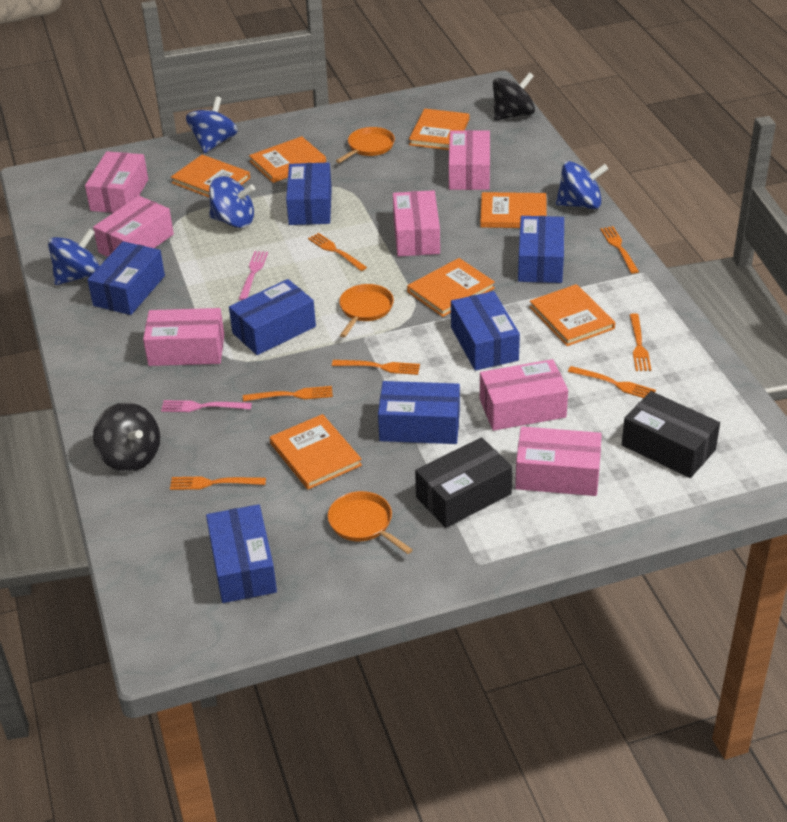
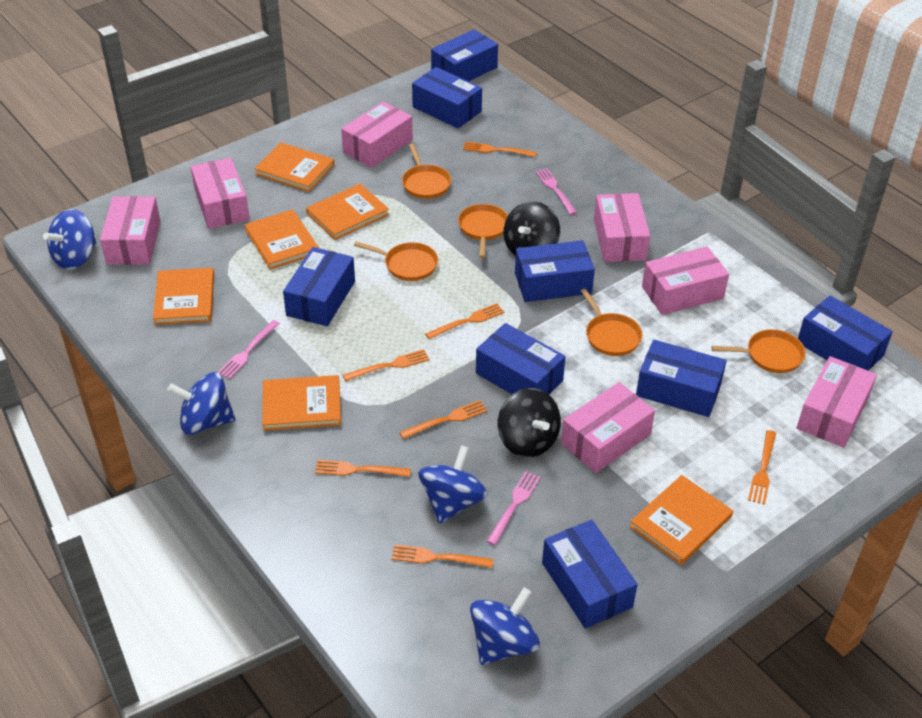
black box: 2 -> 0
blue box: 7 -> 8
orange book: 7 -> 6
orange pan: 3 -> 5
pink fork: 2 -> 3

